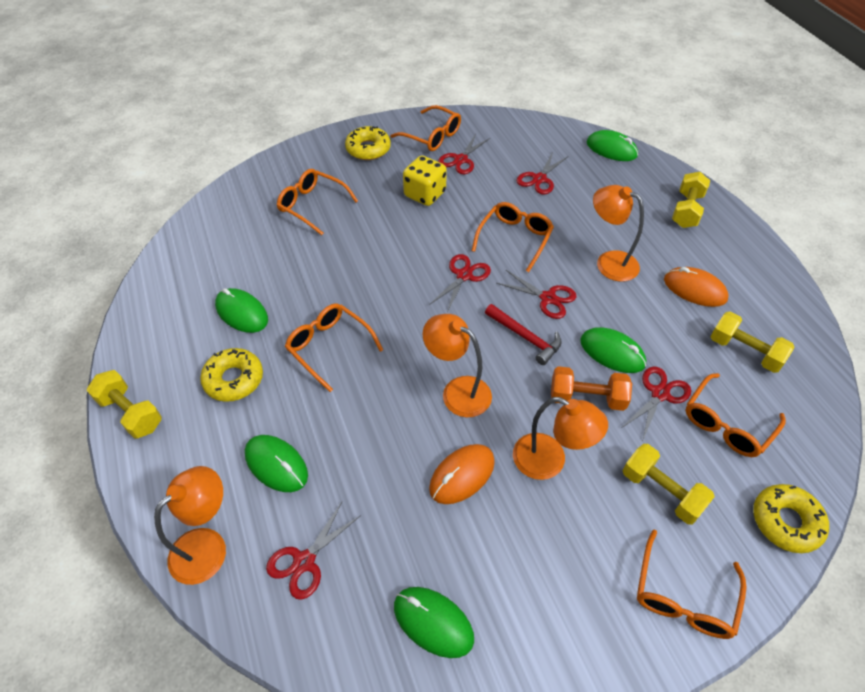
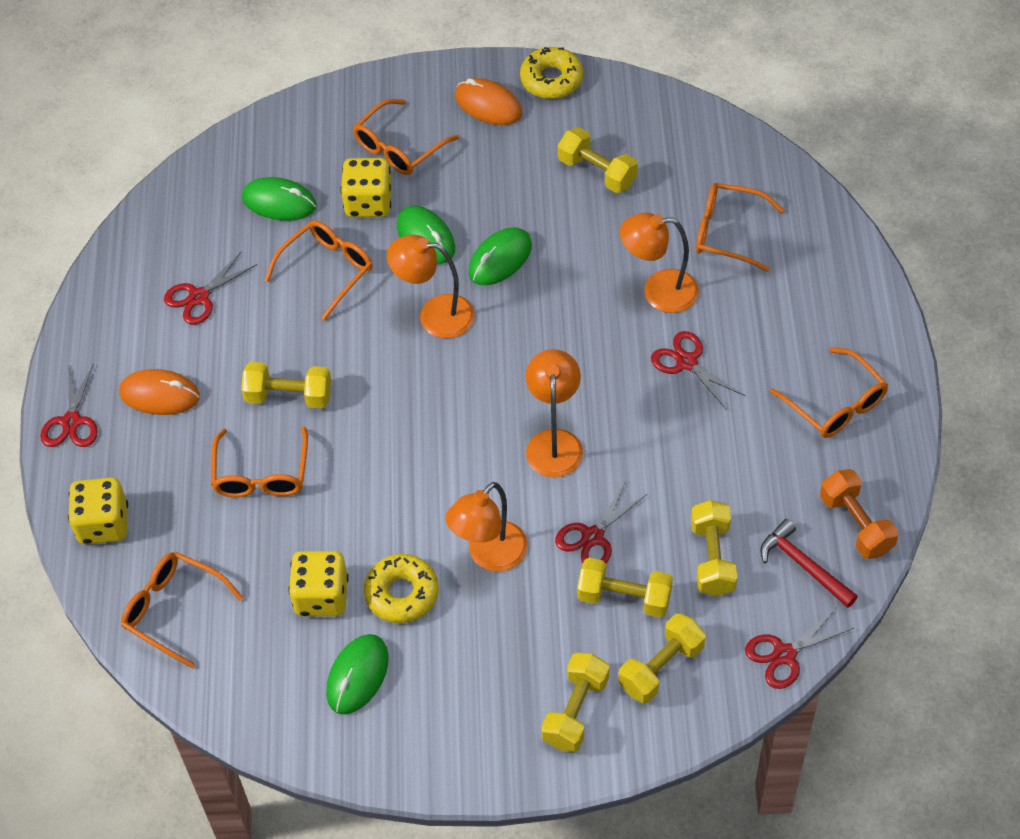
green mouse: 5 -> 4
red scissors: 6 -> 5
yellow dice: 1 -> 3
yellow donut: 3 -> 2
yellow dumbbell: 4 -> 6

